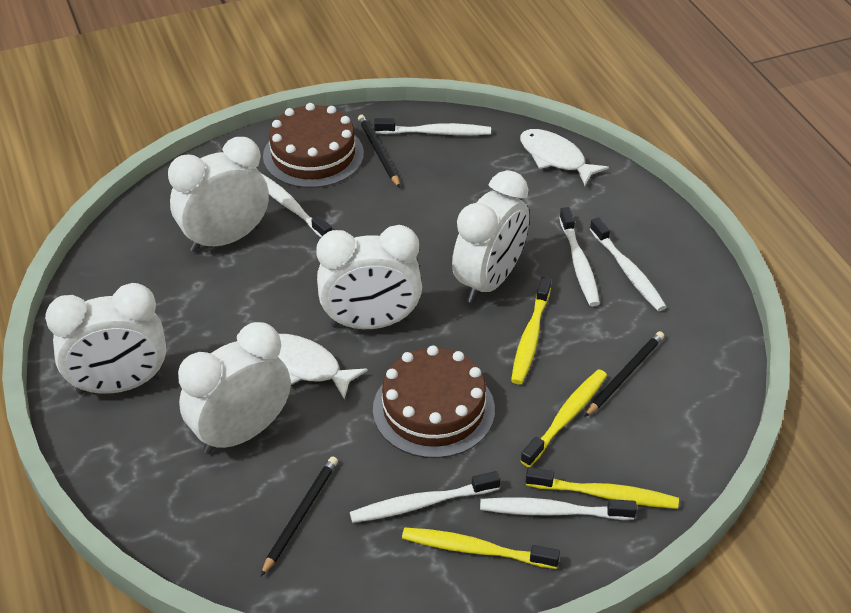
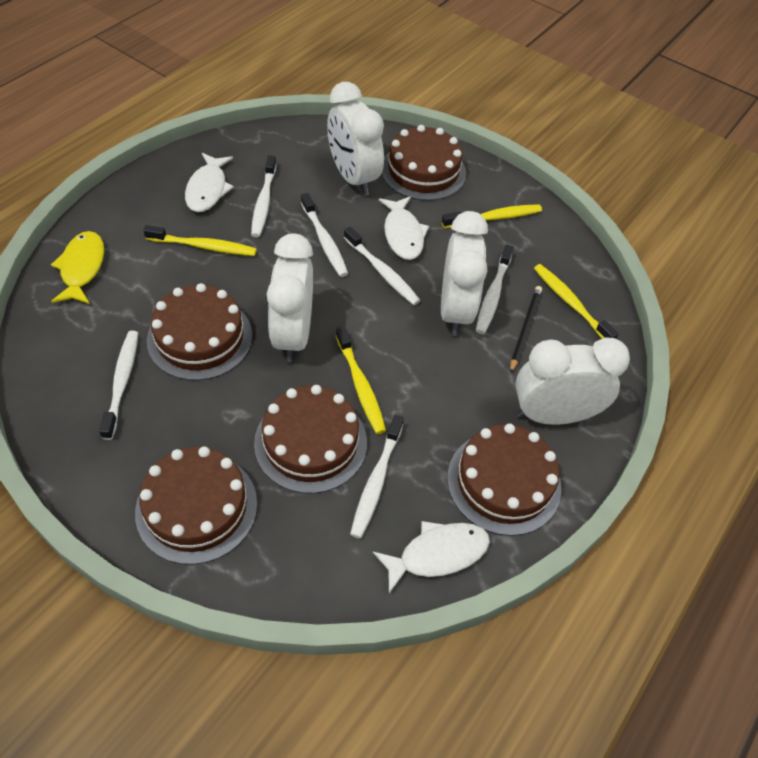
black pencil: 3 -> 1
brown cake: 2 -> 5
white clock: 5 -> 4
white fish: 2 -> 3
yellow fish: 0 -> 1

